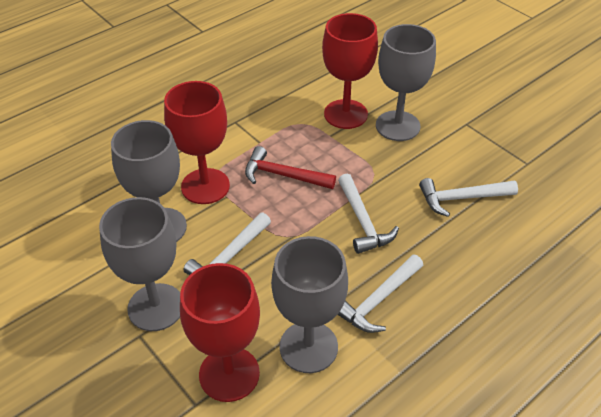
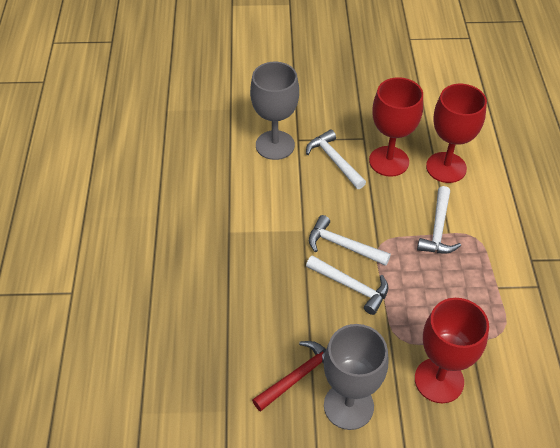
grey goblet: 4 -> 2

